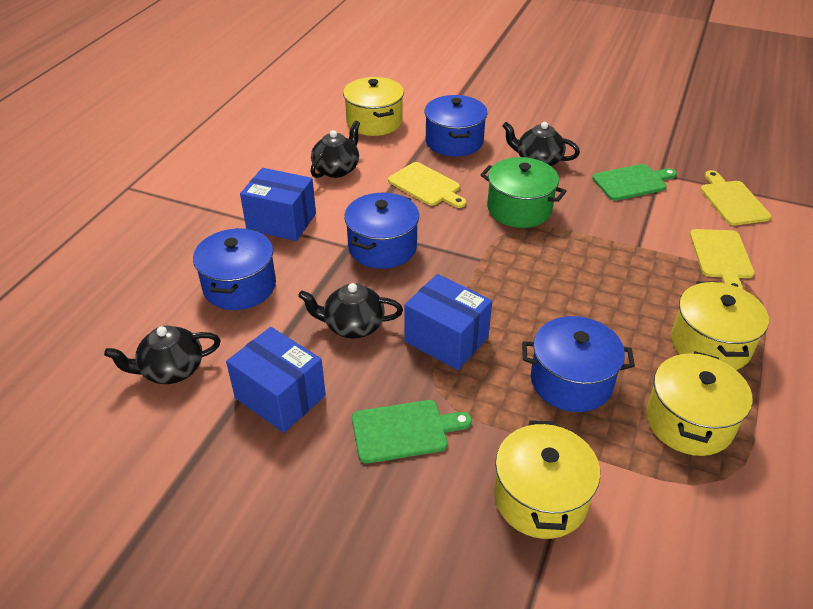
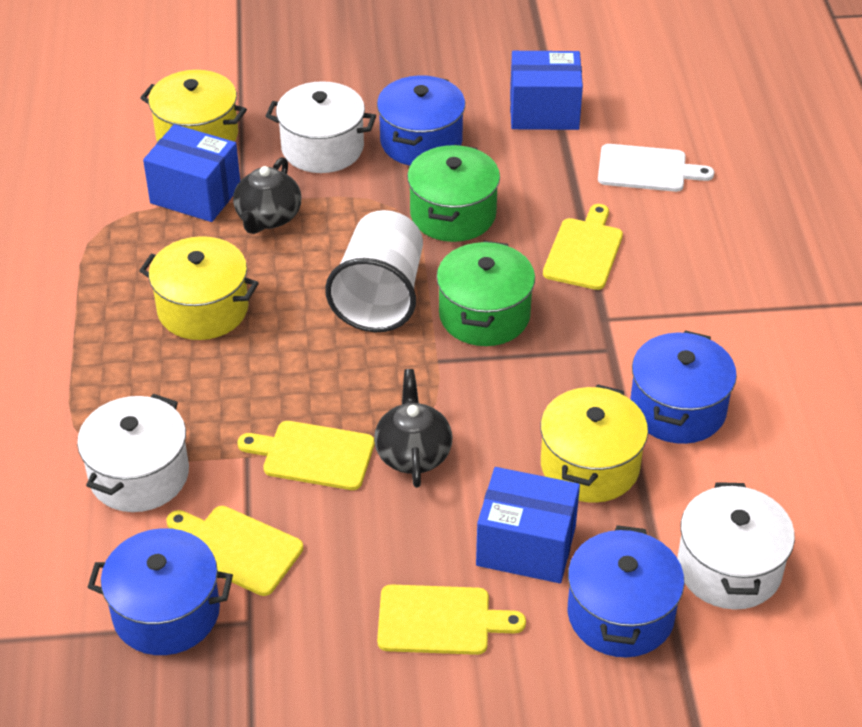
black teapot: 4 -> 2
green cutting board: 2 -> 0
green pot: 1 -> 2
white cup: 0 -> 1
white cutting board: 0 -> 1
white pot: 0 -> 3
yellow cutting board: 3 -> 4
yellow pot: 4 -> 3

